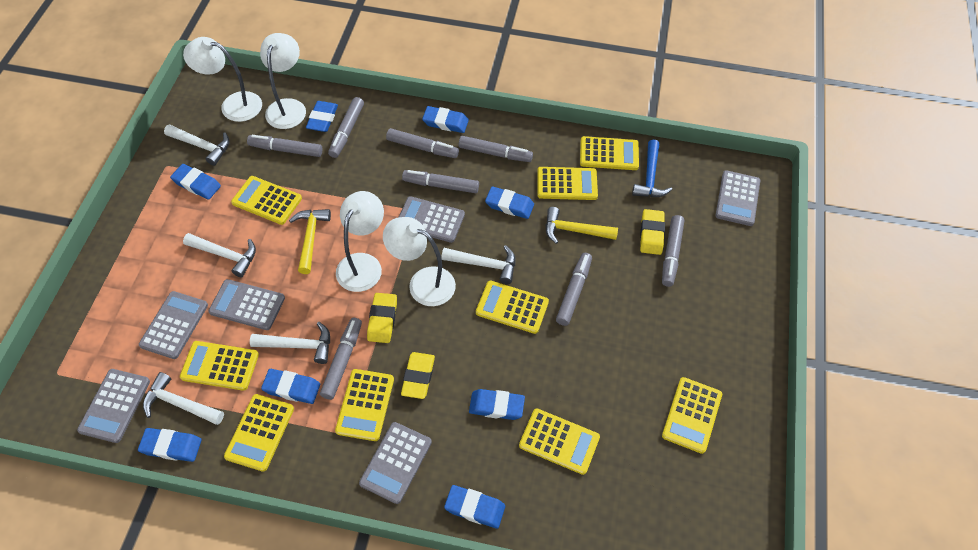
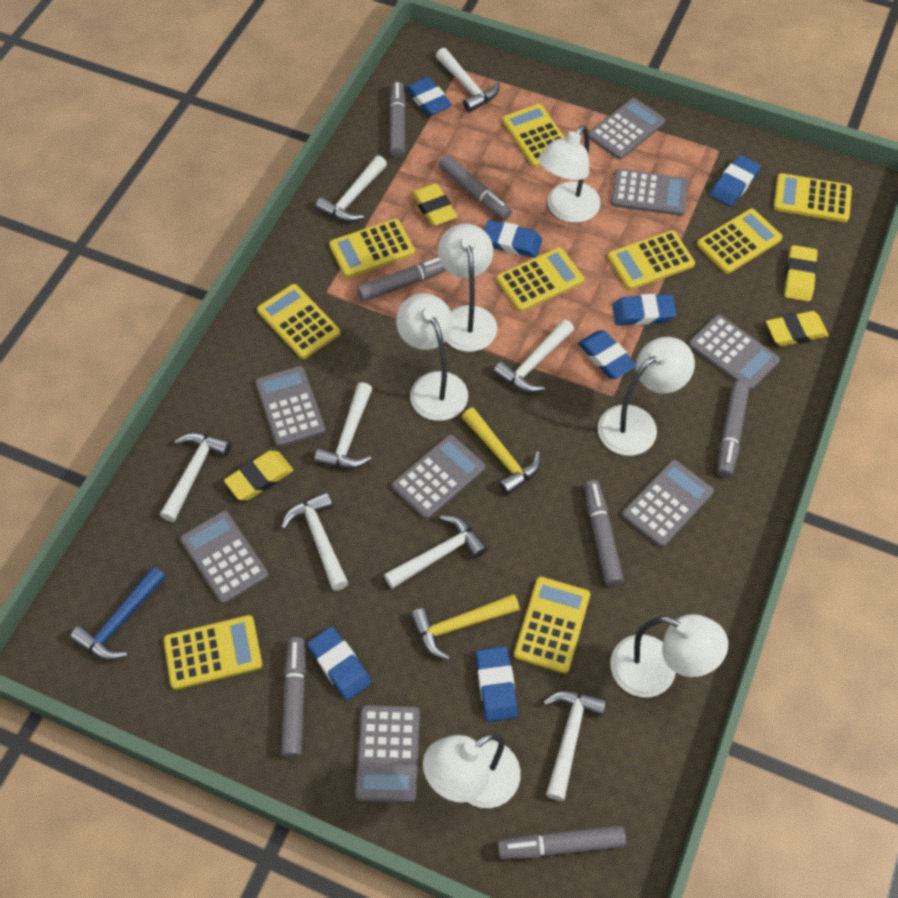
blue eraser: 8 -> 7
grey calculator: 6 -> 8
grey marker: 8 -> 7
white hammer: 5 -> 8
white lamp: 4 -> 6
yellow eraser: 3 -> 4

